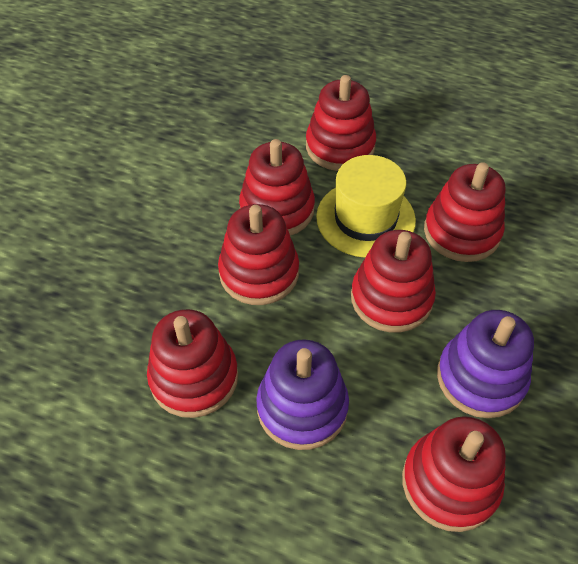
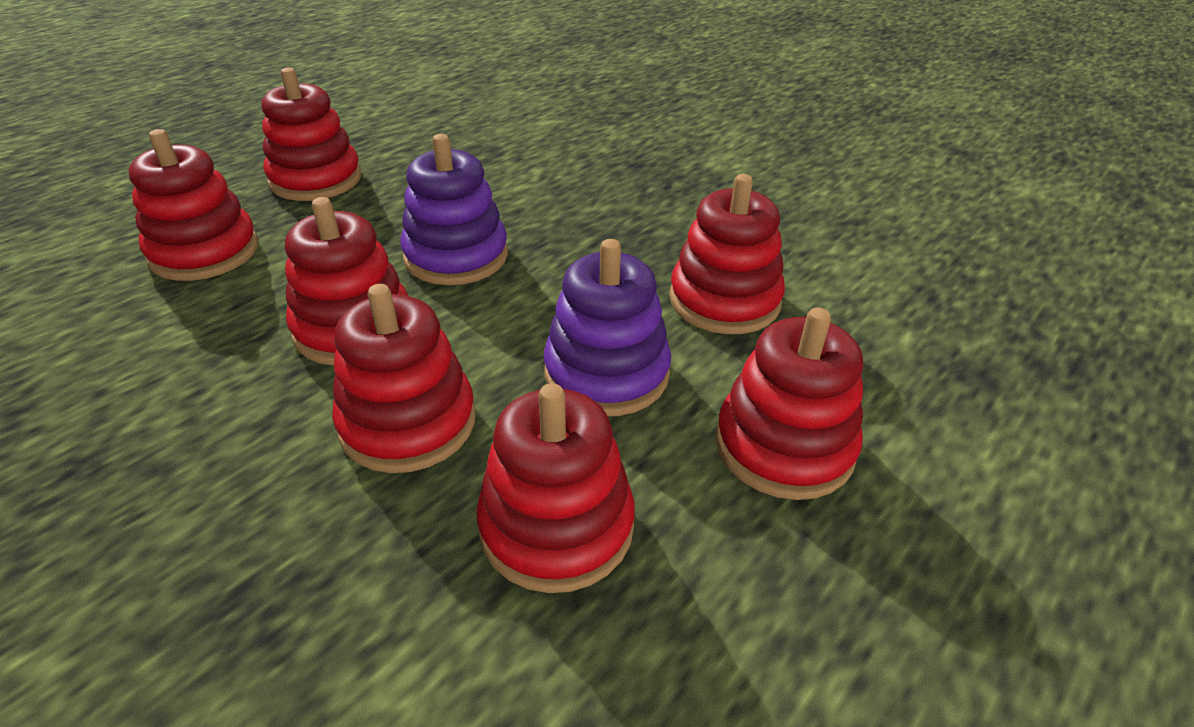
yellow hat: 1 -> 0

